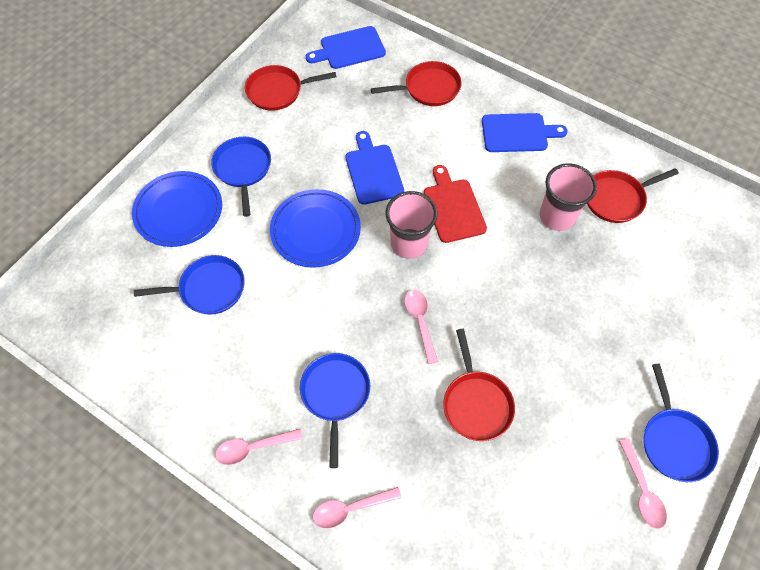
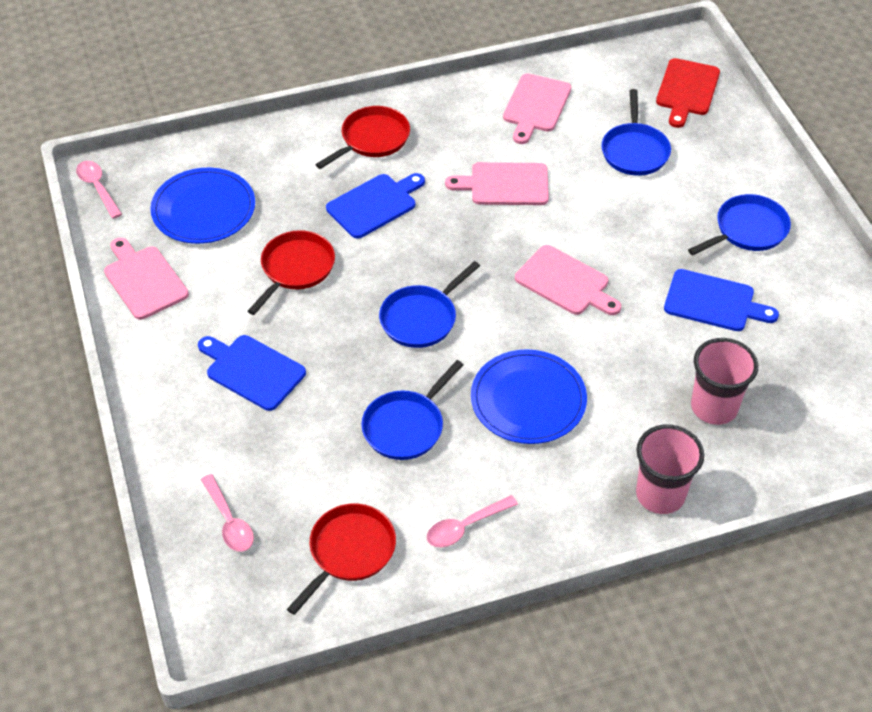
pink cutting board: 0 -> 4
pink spoon: 4 -> 3
red pan: 4 -> 3

